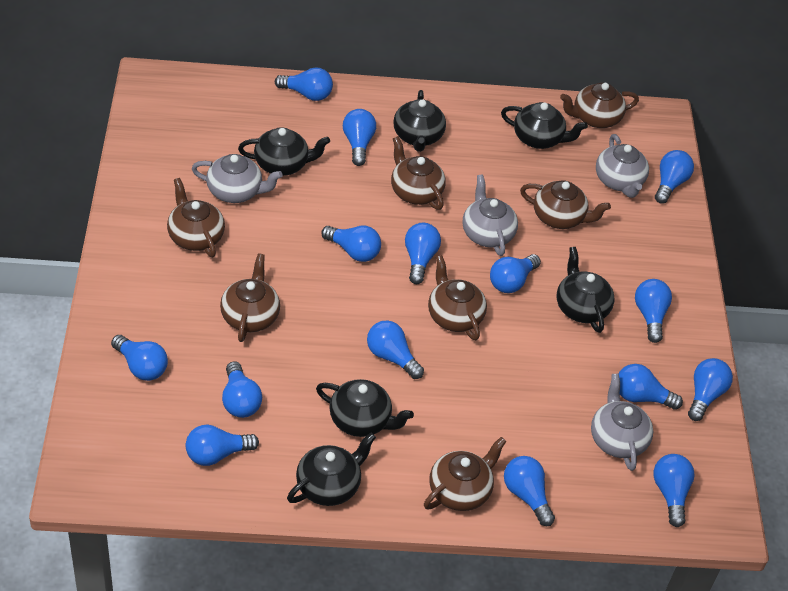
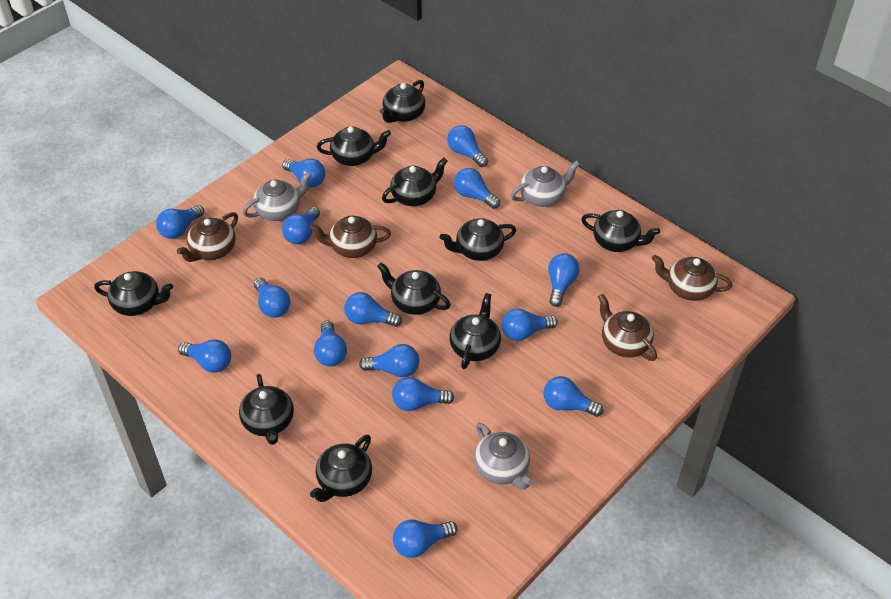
black teapot: 6 -> 10
brown teapot: 7 -> 4
grey teapot: 4 -> 3

